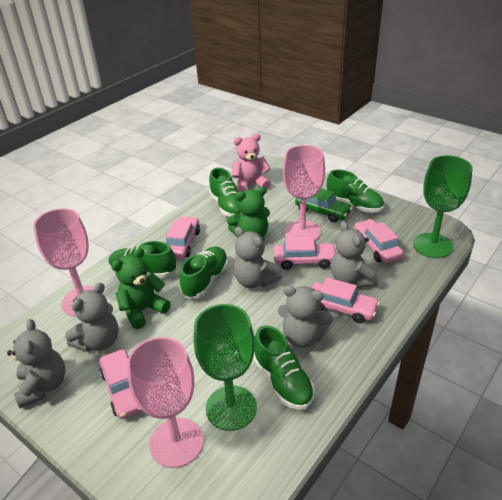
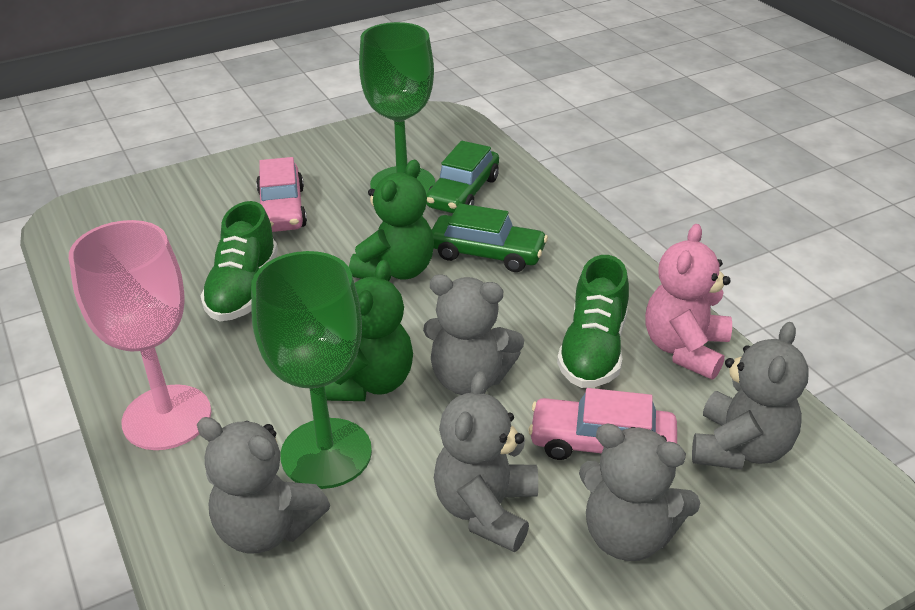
green car: 1 -> 2
green shoe: 5 -> 2
pink car: 5 -> 2
pink goblet: 3 -> 1

